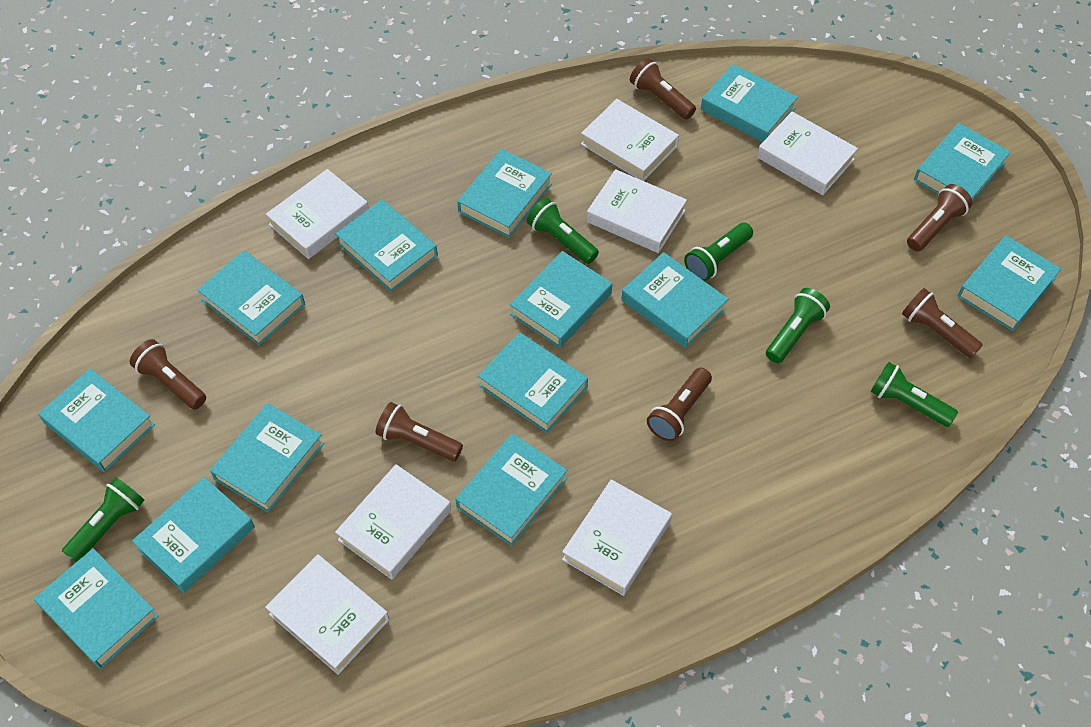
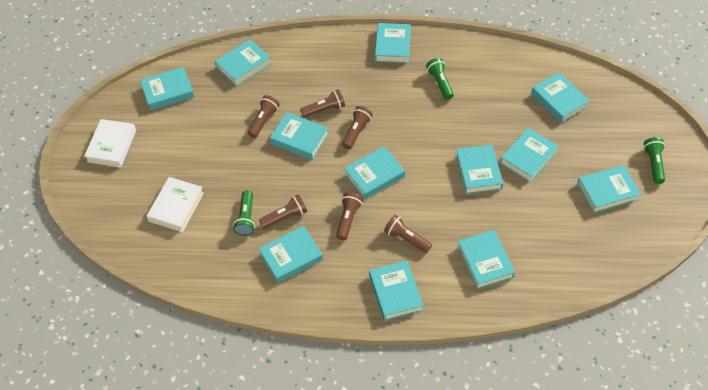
green flashlight: 5 -> 3
turquoise book: 14 -> 12
white book: 7 -> 2

